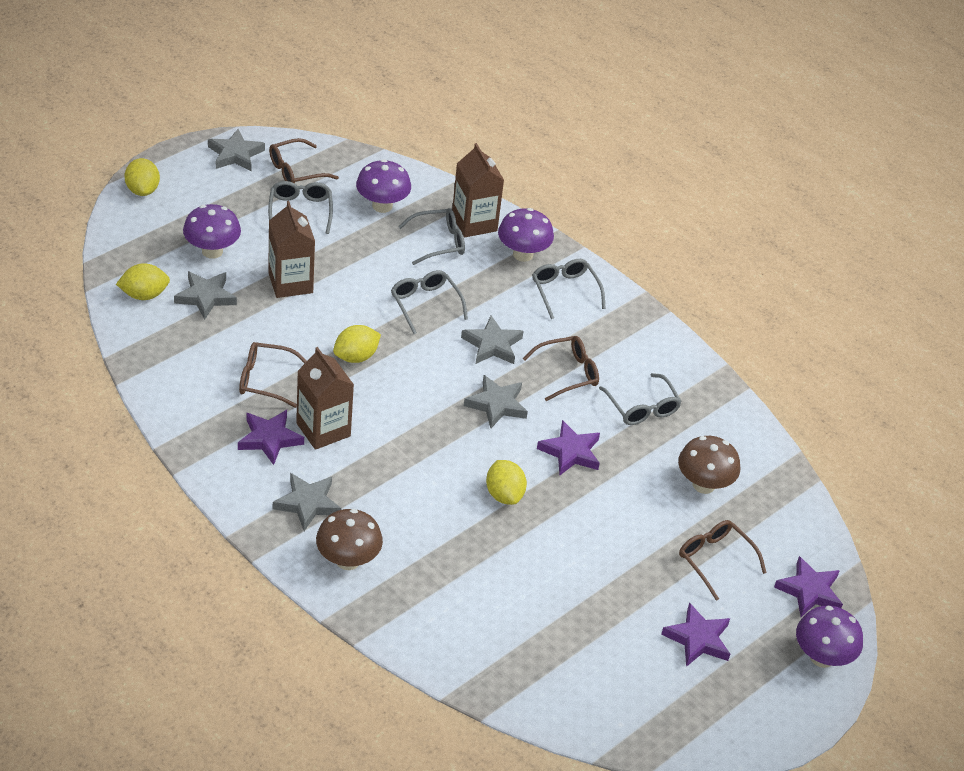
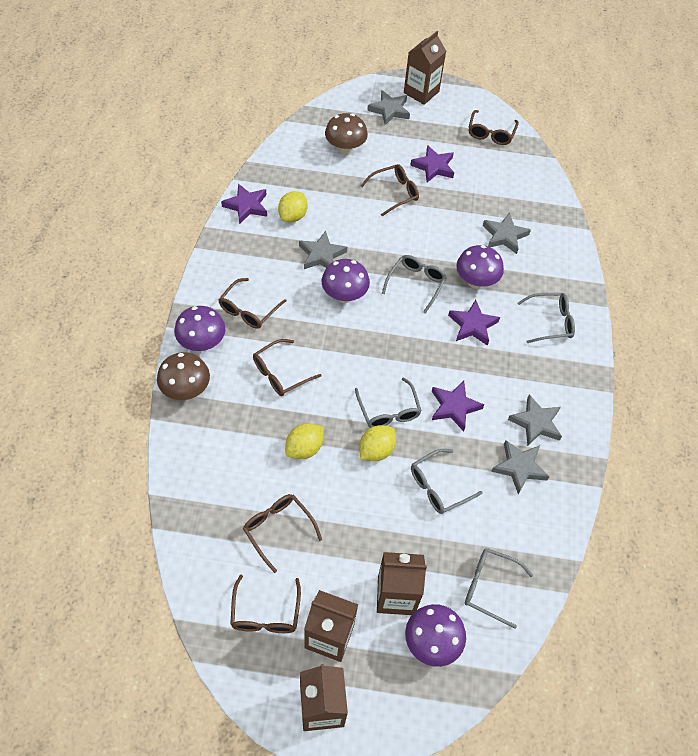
brown carton: 3 -> 4
brown glasses: 4 -> 6
yellow lemon: 4 -> 3

